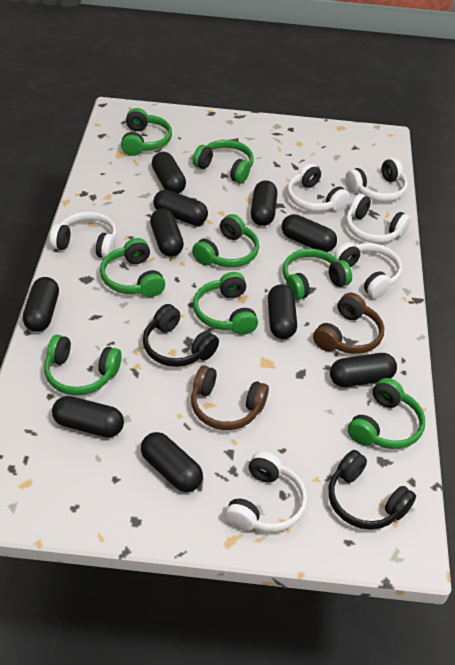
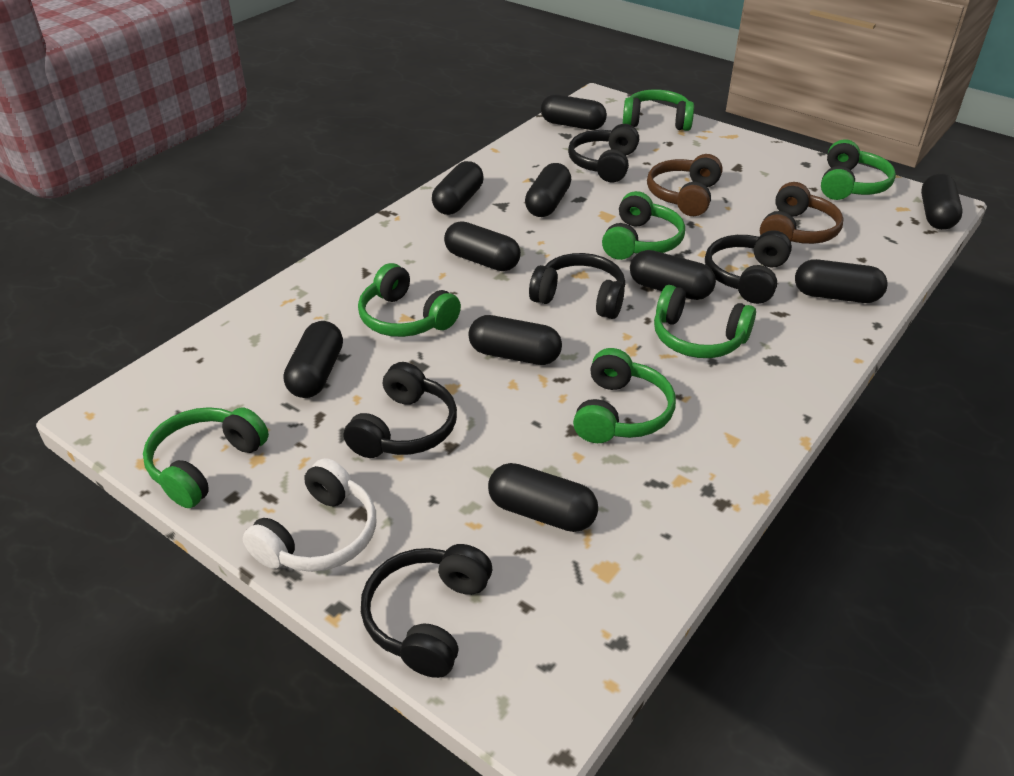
black headphones: 2 -> 5
green headphones: 8 -> 7
white headphones: 6 -> 1

